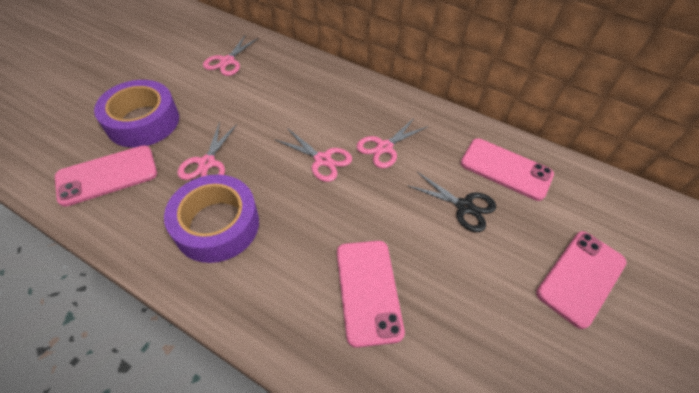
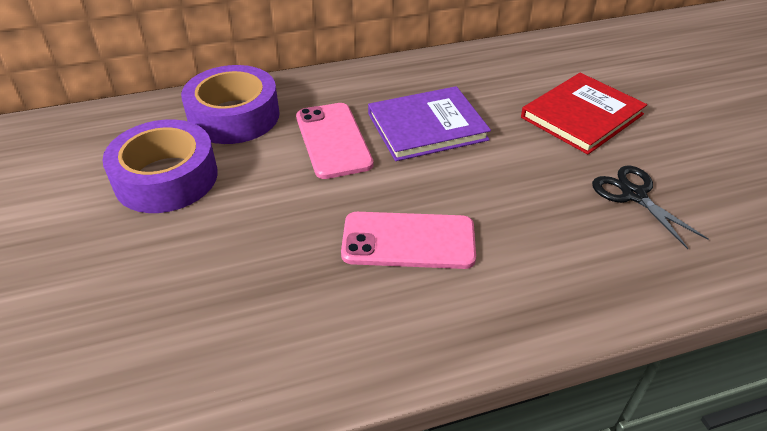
pink phone: 4 -> 2
pink scissors: 4 -> 0
purple book: 0 -> 1
red book: 0 -> 1

